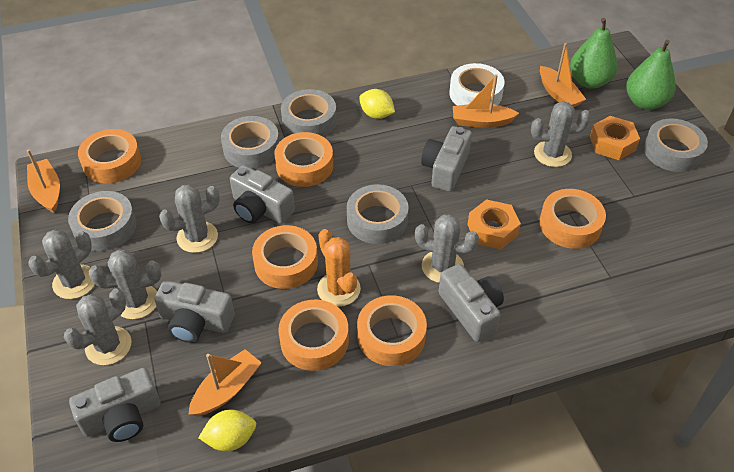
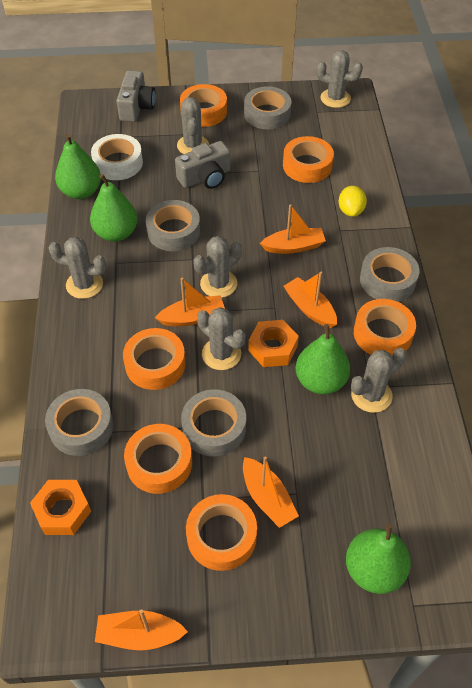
green pear: 2 -> 4
grey camera: 5 -> 2
orange boat: 4 -> 5
orange cactus: 1 -> 0
yellow lemon: 2 -> 1

